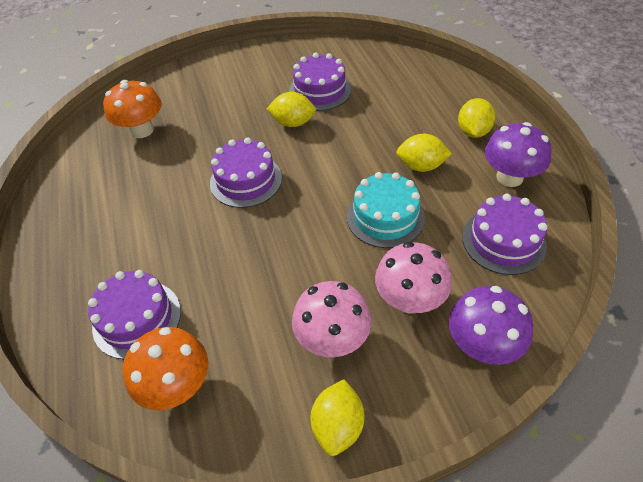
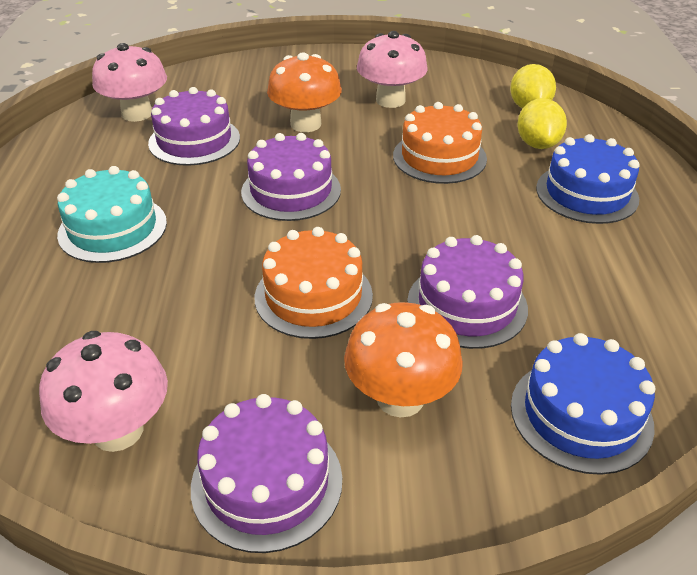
blue cake: 0 -> 2
orange cake: 0 -> 2
pink mushroom: 2 -> 3
purple mushroom: 2 -> 0
yellow lemon: 4 -> 2

